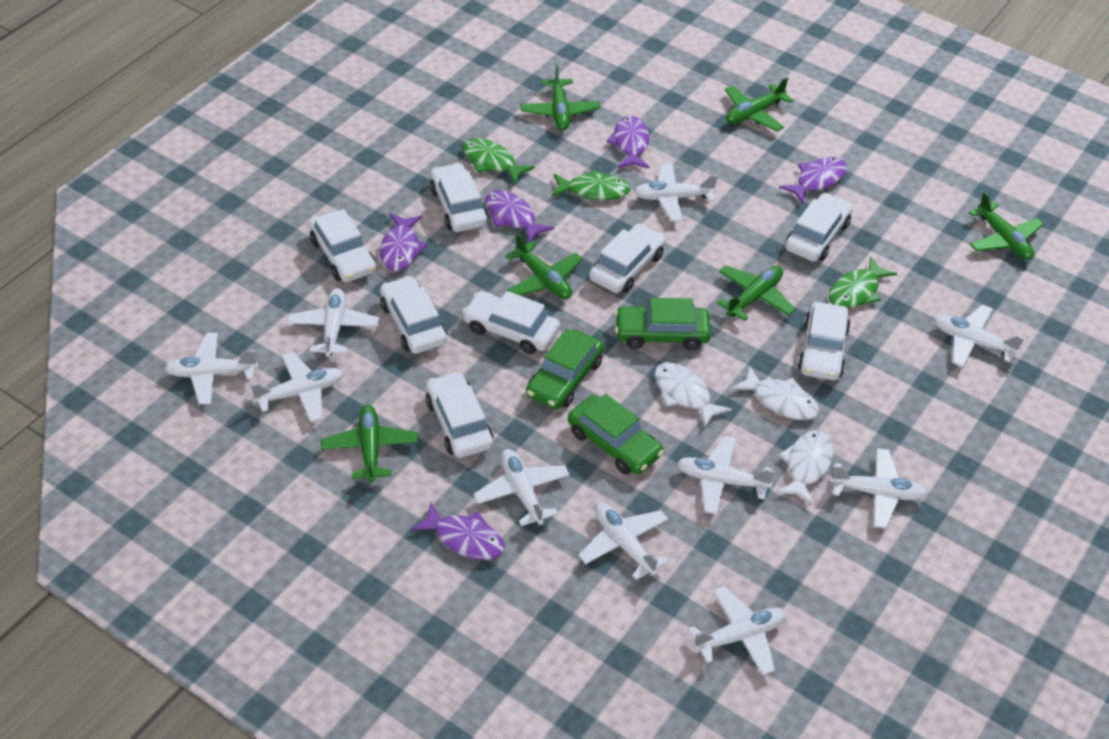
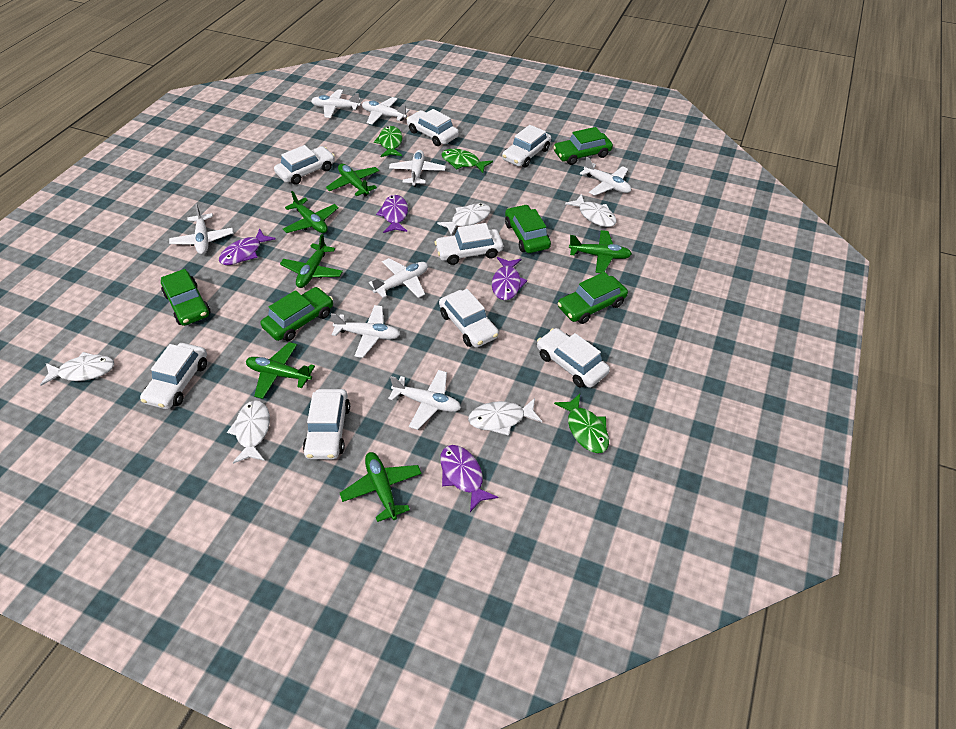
green car: 3 -> 5
purple fish: 5 -> 4
white fish: 3 -> 5
white plane: 10 -> 8

